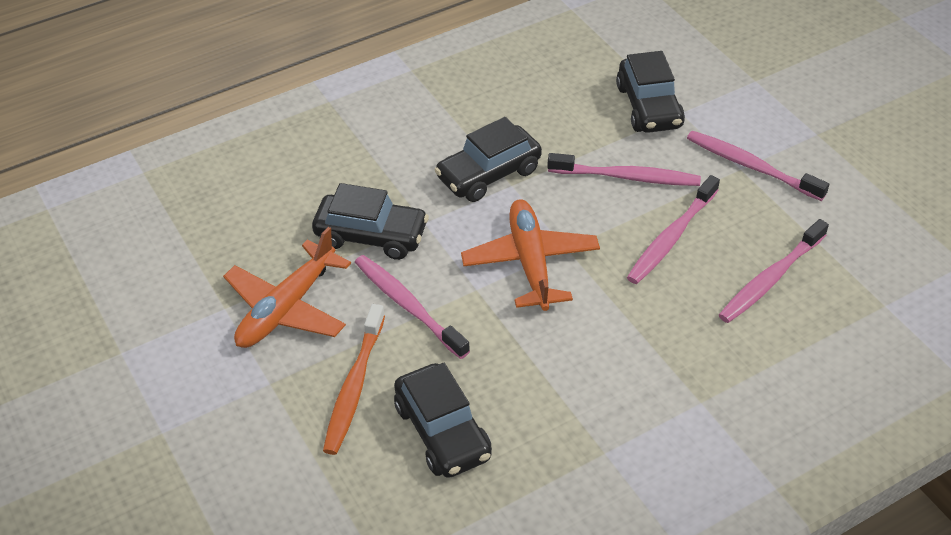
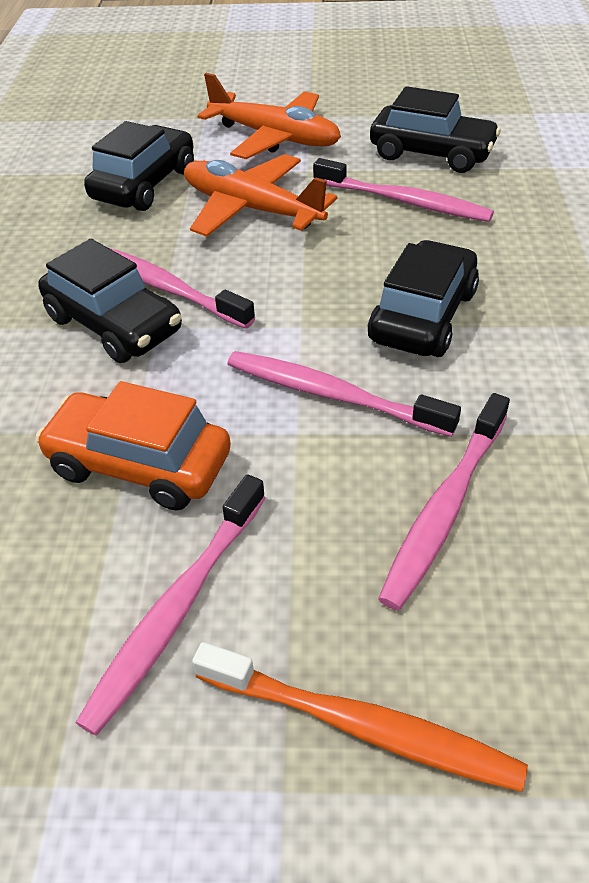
orange car: 0 -> 1

